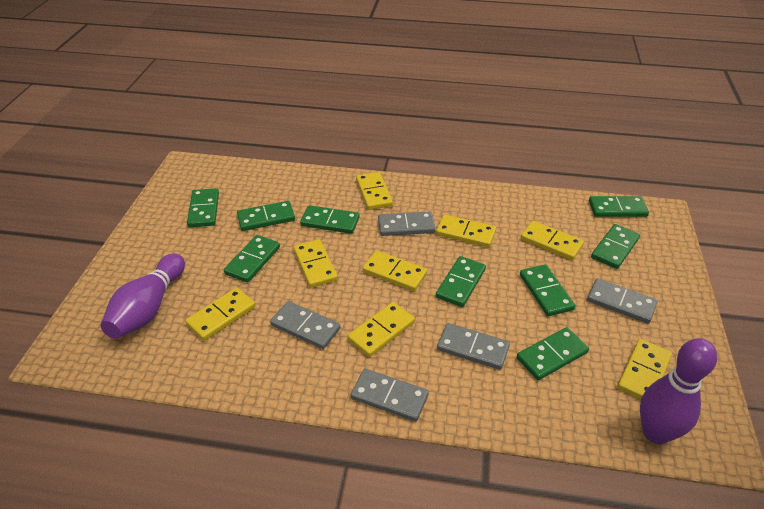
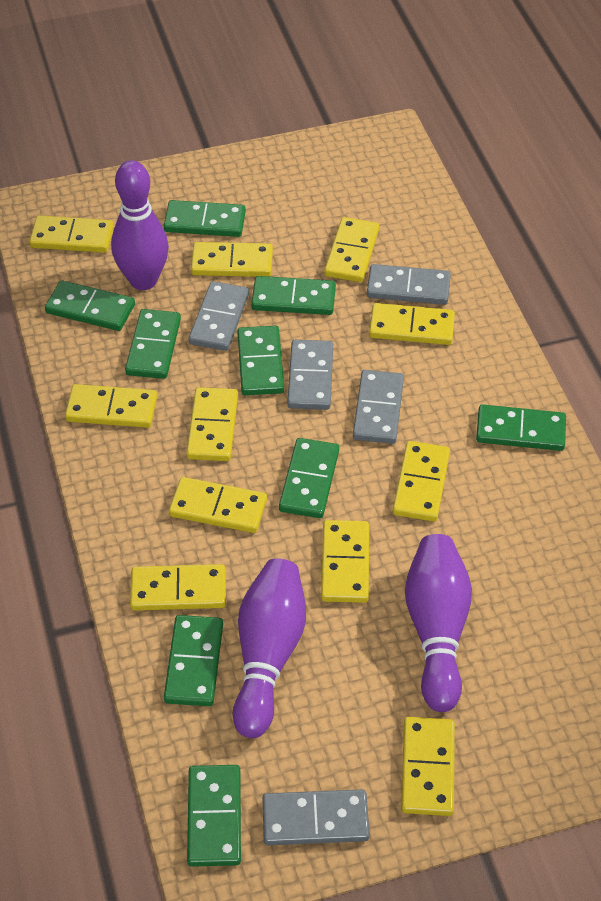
purple bowling pin: 2 -> 3
yellow domino: 8 -> 11

